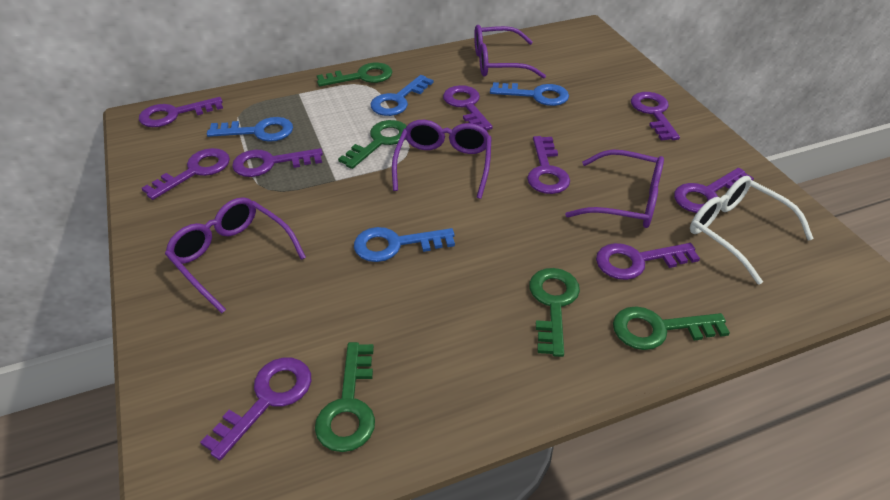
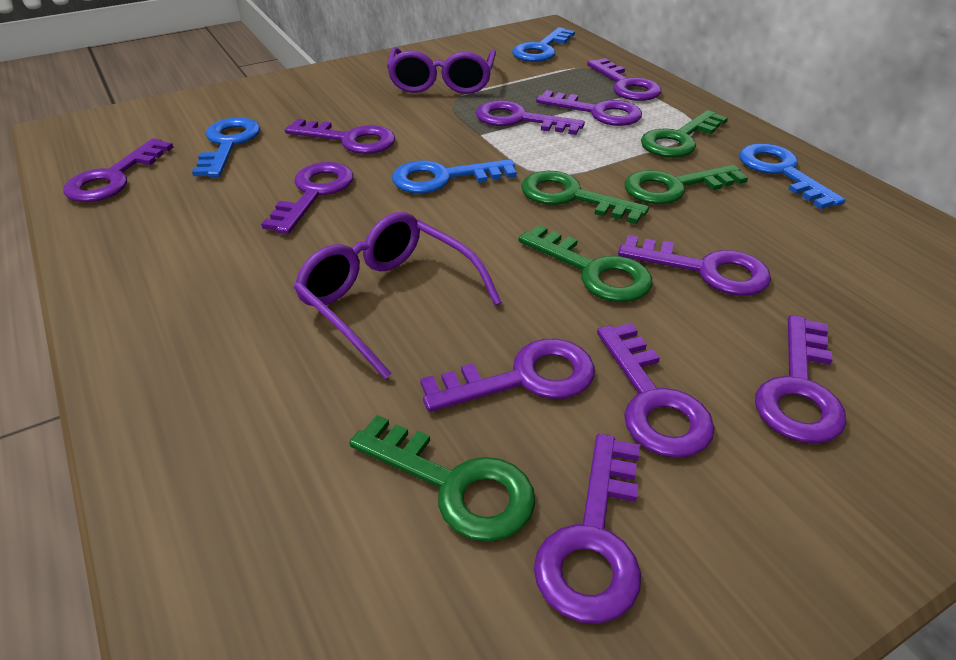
purple glasses: 4 -> 2
purple key: 9 -> 11
white glasses: 1 -> 0

